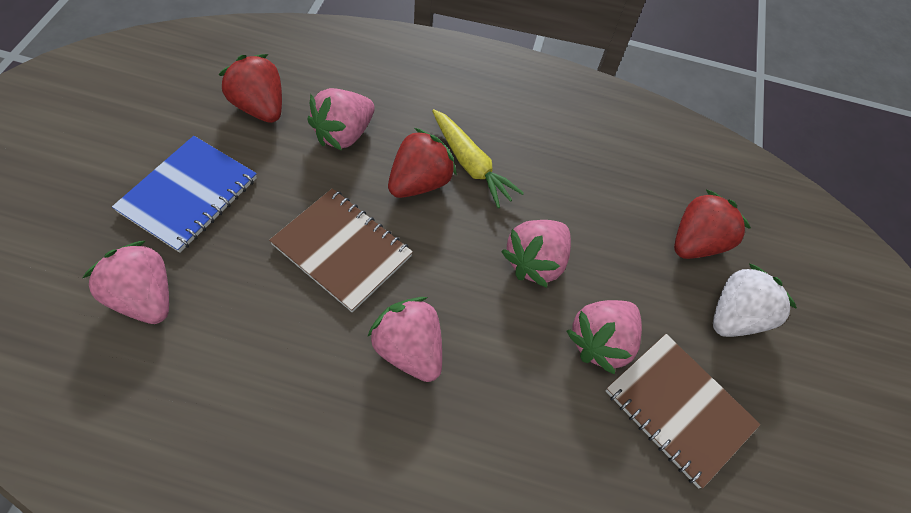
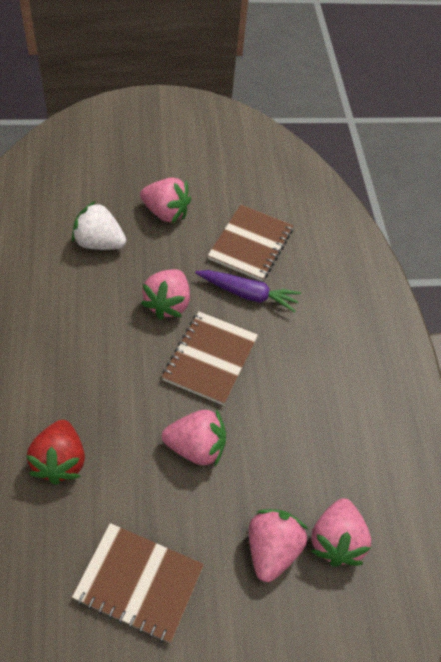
blue notebook: 1 -> 0
brown notebook: 2 -> 3
purple carrot: 0 -> 1
red strawberry: 3 -> 1
yellow carrot: 1 -> 0

